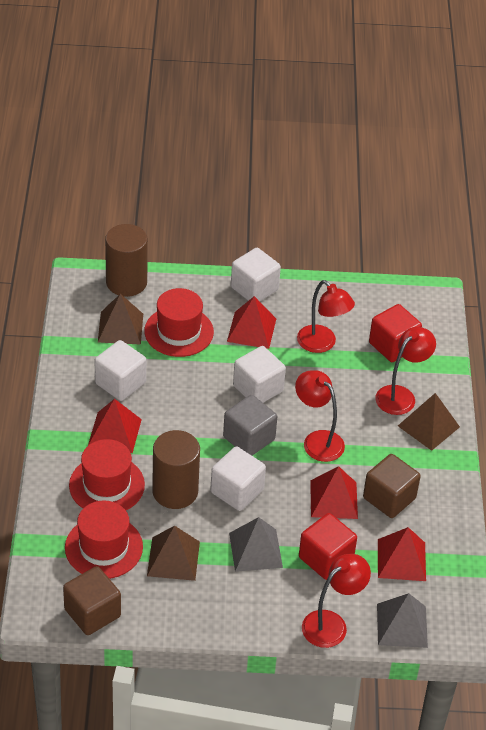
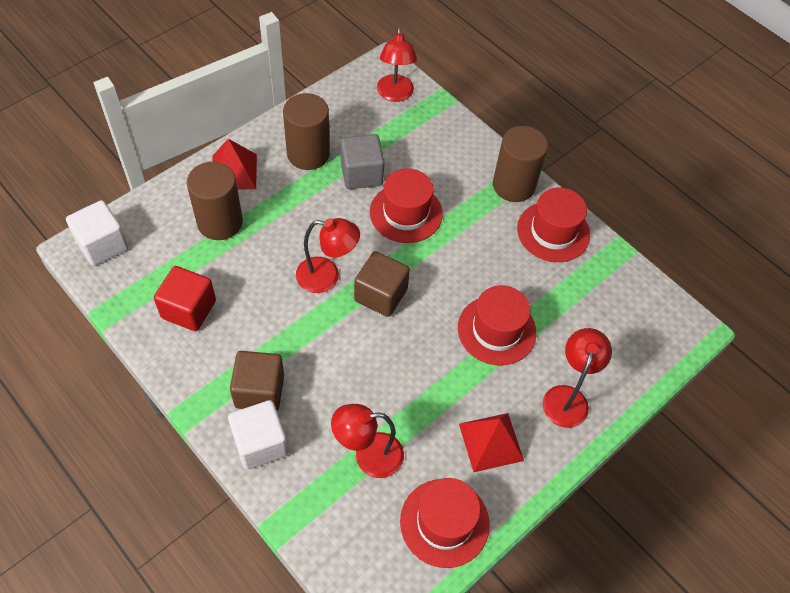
brown cylinder: 2 -> 3
brown pyramid: 3 -> 0
grey pyramid: 2 -> 0
red cube: 2 -> 1
red hat: 3 -> 4
red pyramid: 4 -> 2
white cube: 4 -> 2

